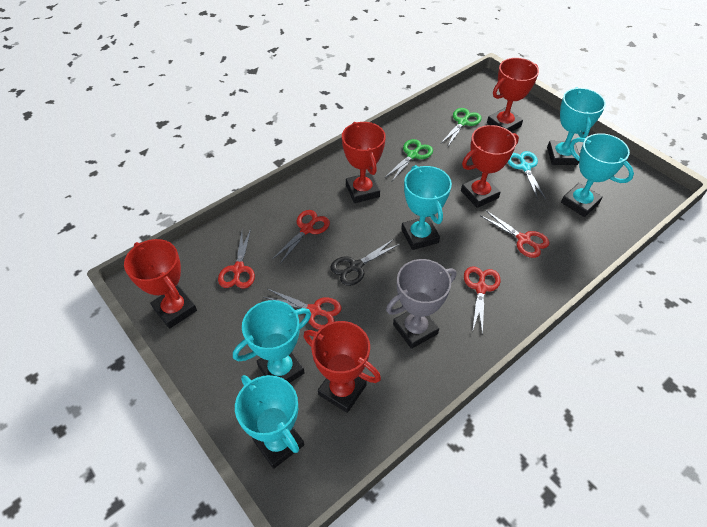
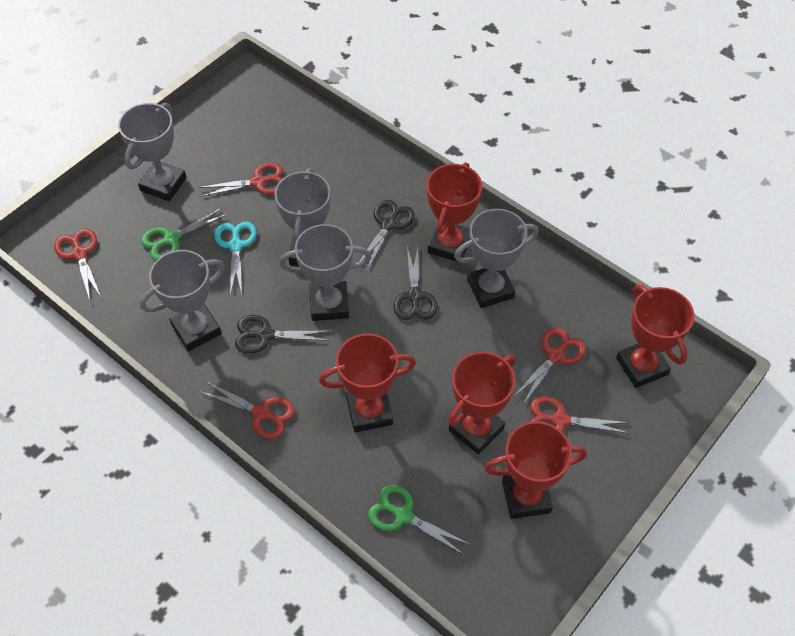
black scissors: 1 -> 3
grey trophy: 1 -> 5
turquoise trophy: 5 -> 0

